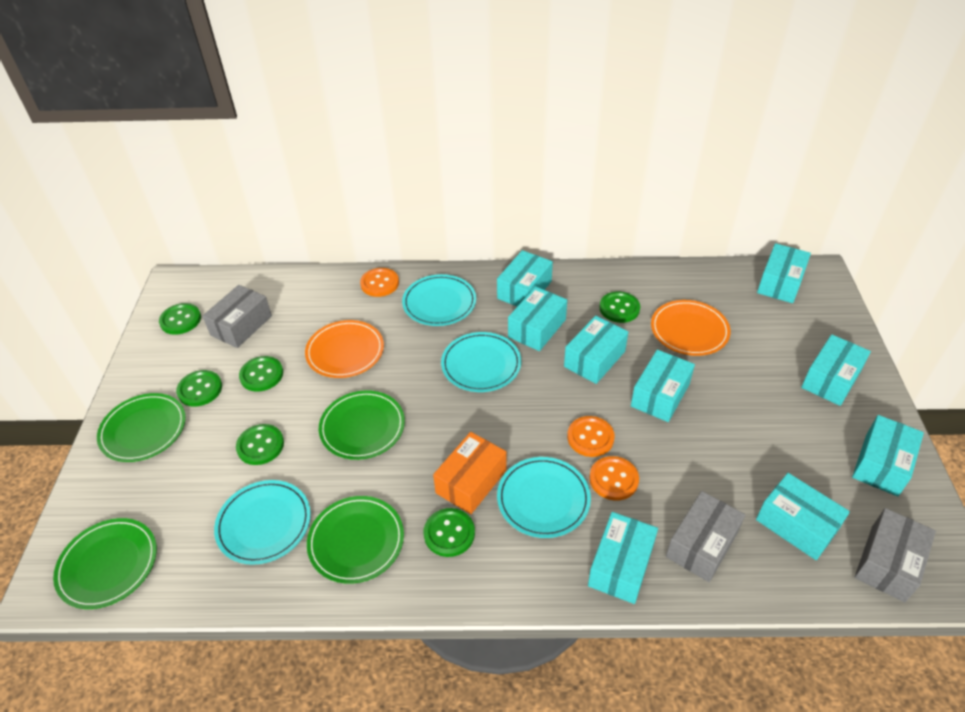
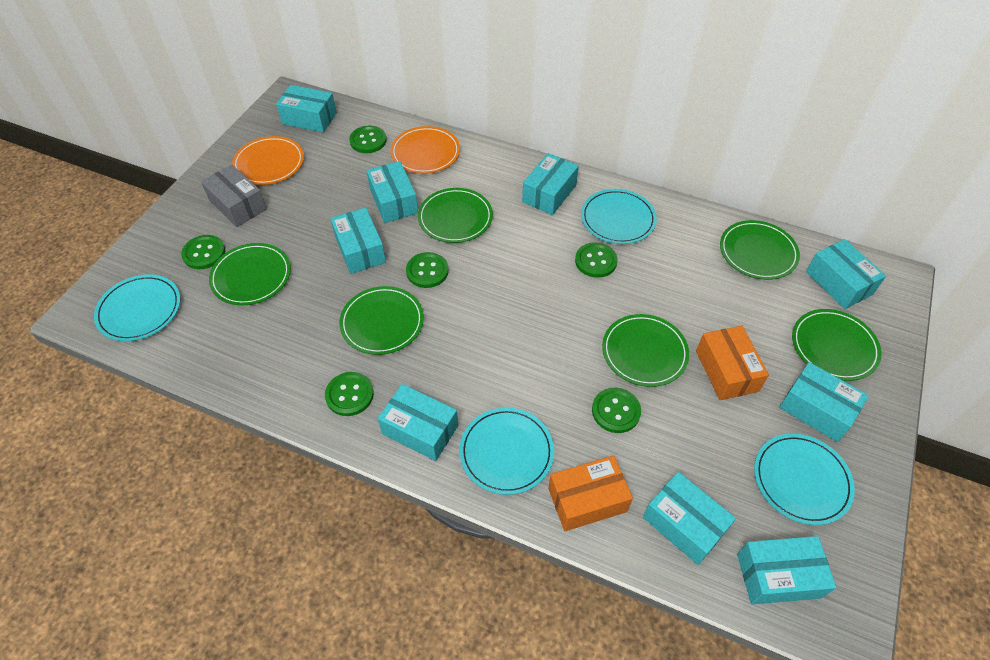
green plate: 4 -> 6
grey box: 3 -> 1
orange box: 1 -> 2
orange button: 3 -> 0

